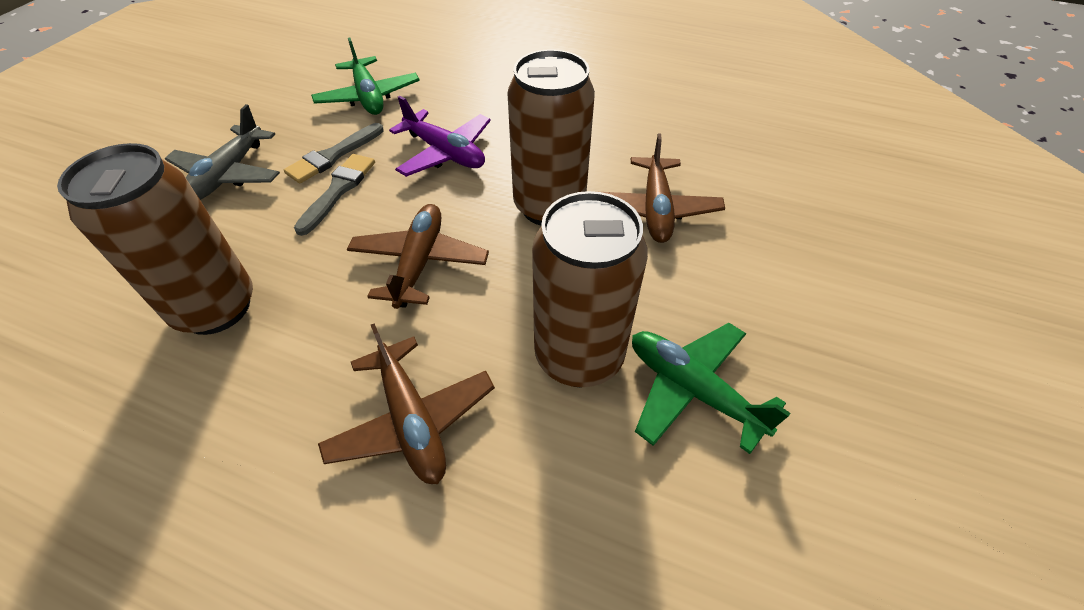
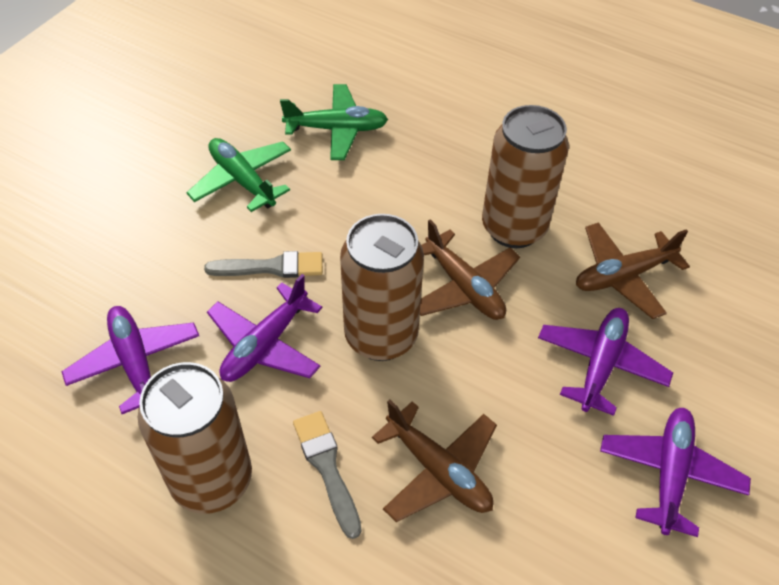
grey plane: 1 -> 0
purple plane: 1 -> 4

